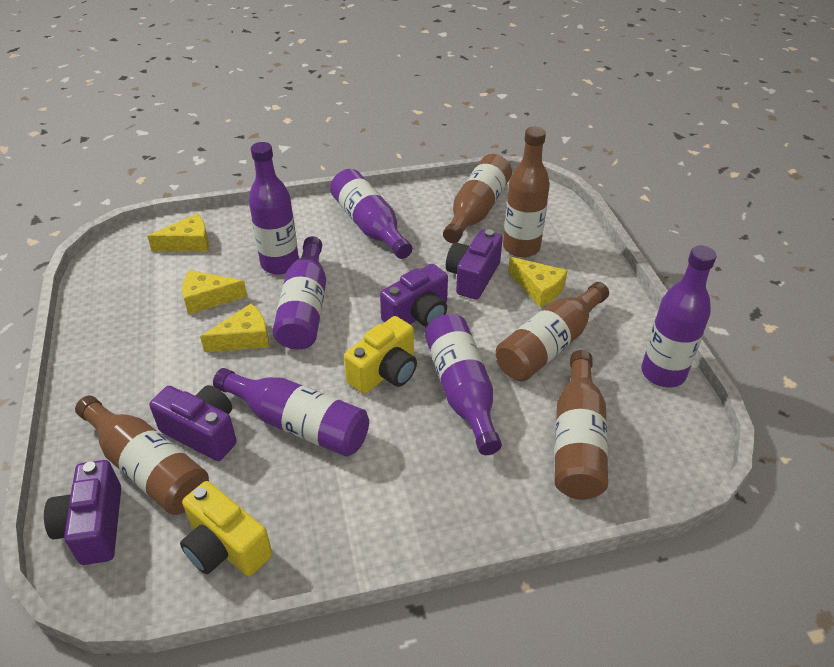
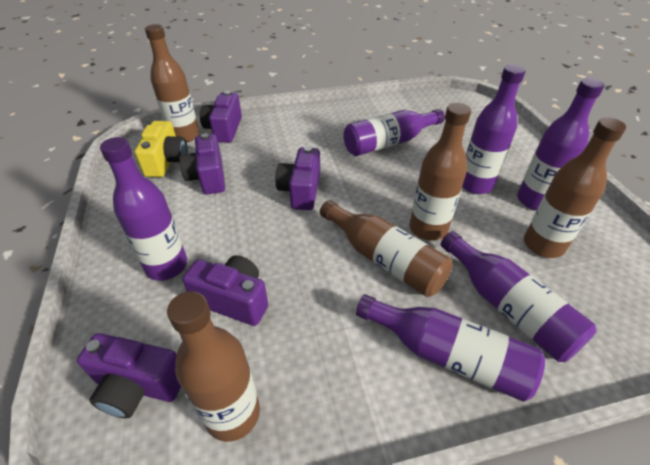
purple camera: 4 -> 5
yellow camera: 2 -> 1
yellow cheese: 4 -> 0

